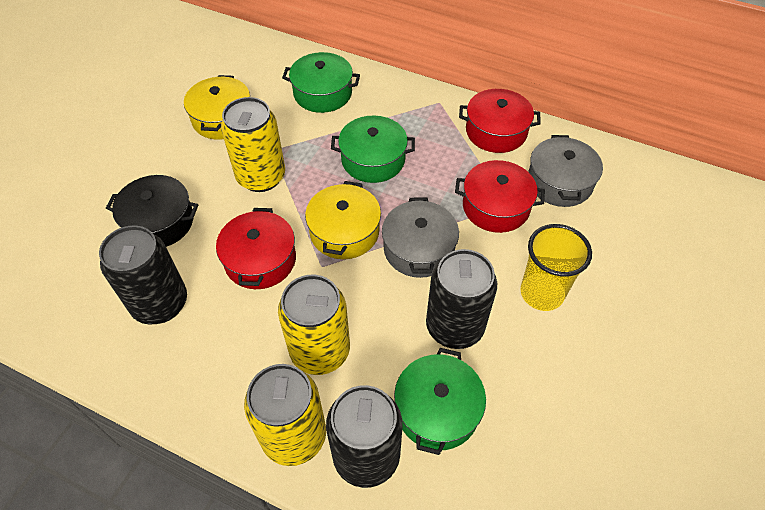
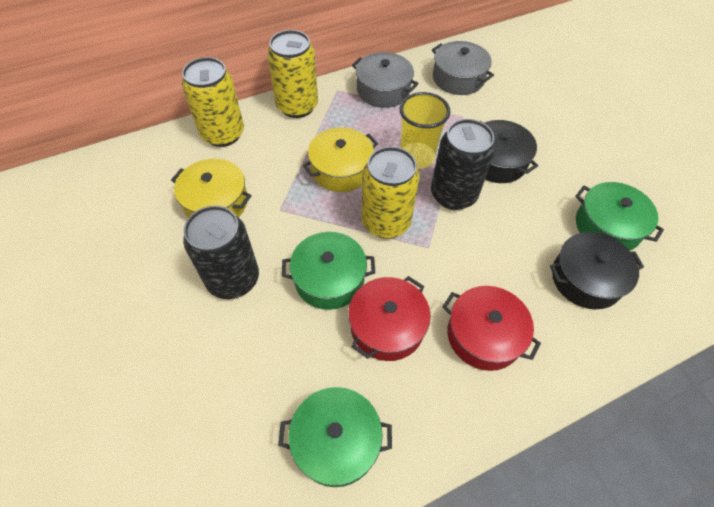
black can: 3 -> 2
black pot: 1 -> 2
red pot: 3 -> 2

